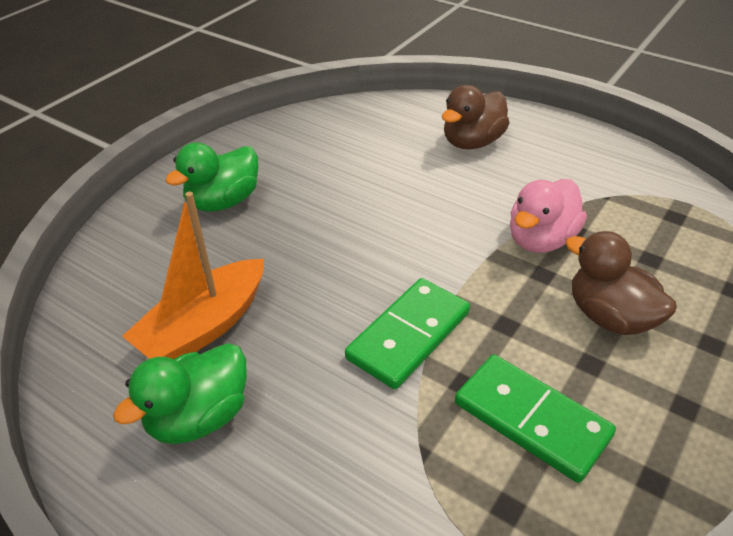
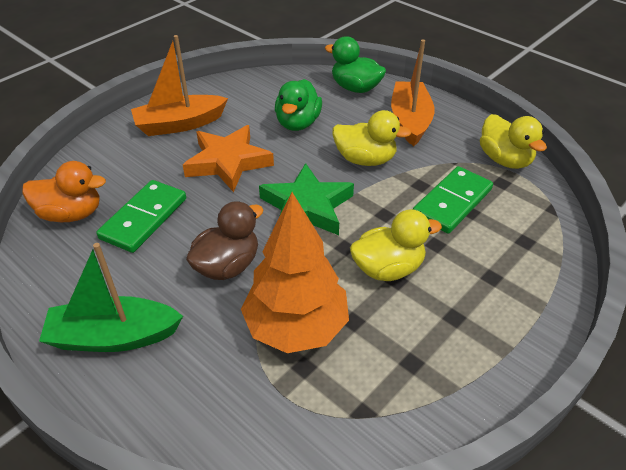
brown duck: 2 -> 1
green boat: 0 -> 1
green star: 0 -> 1
orange boat: 1 -> 2
orange duck: 0 -> 1
orange star: 0 -> 1
orange tree: 0 -> 1
pink duck: 1 -> 0
yellow duck: 0 -> 3

